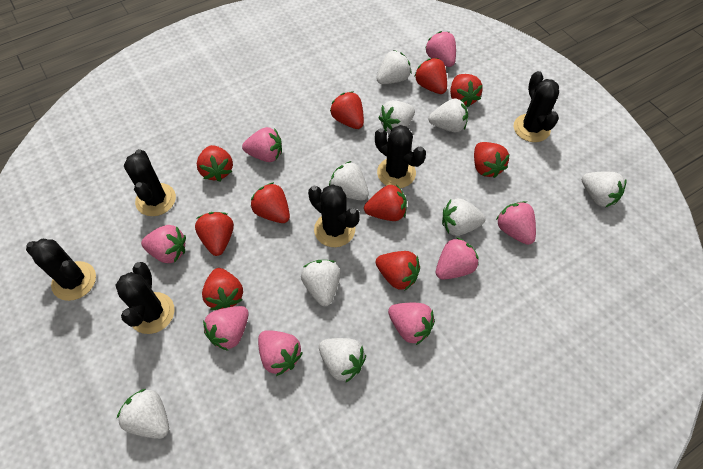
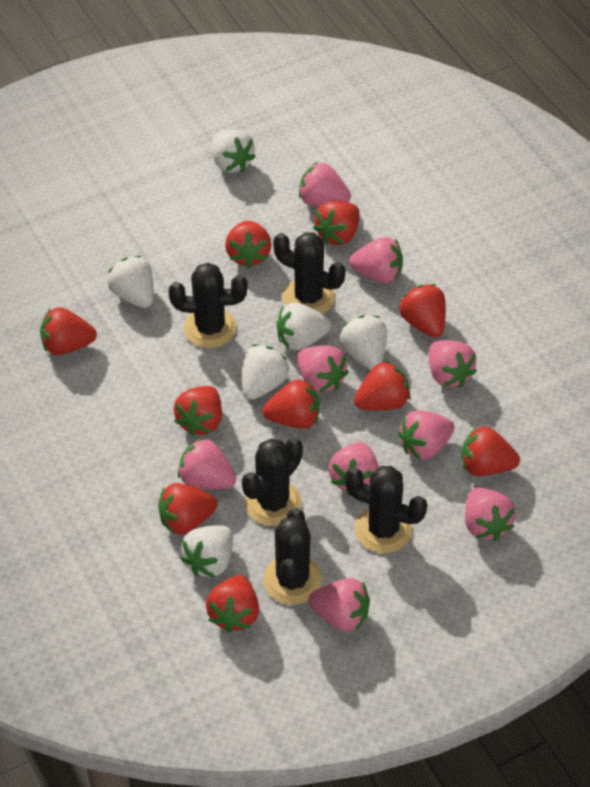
black cactus: 6 -> 5
pink strawberry: 8 -> 9
white strawberry: 9 -> 6

